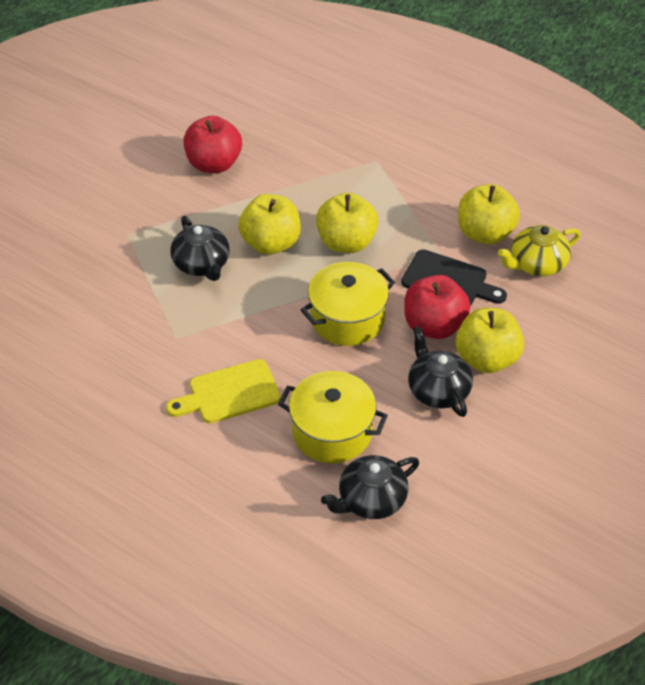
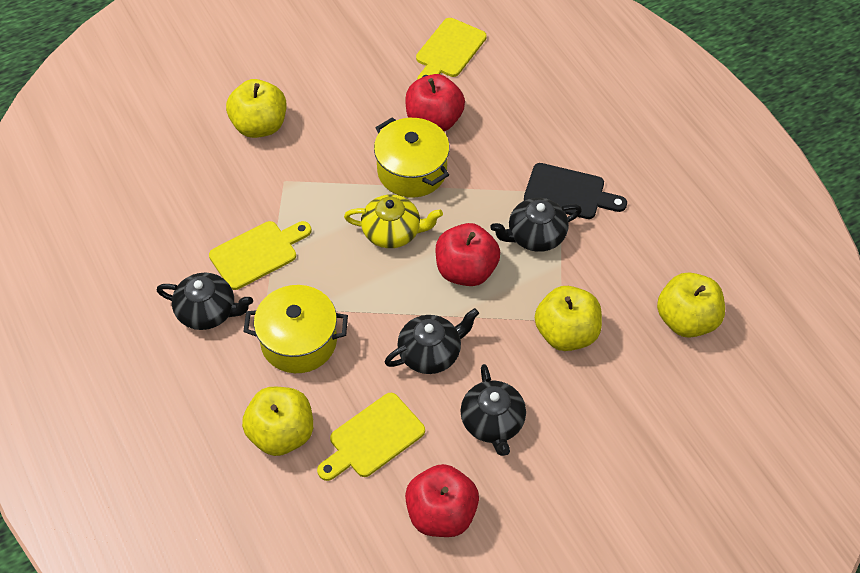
black teapot: 3 -> 4
red apple: 2 -> 3
yellow cutting board: 1 -> 3

